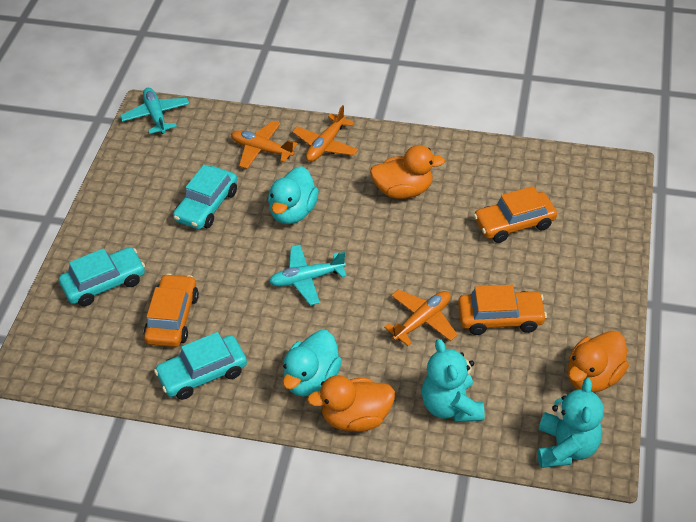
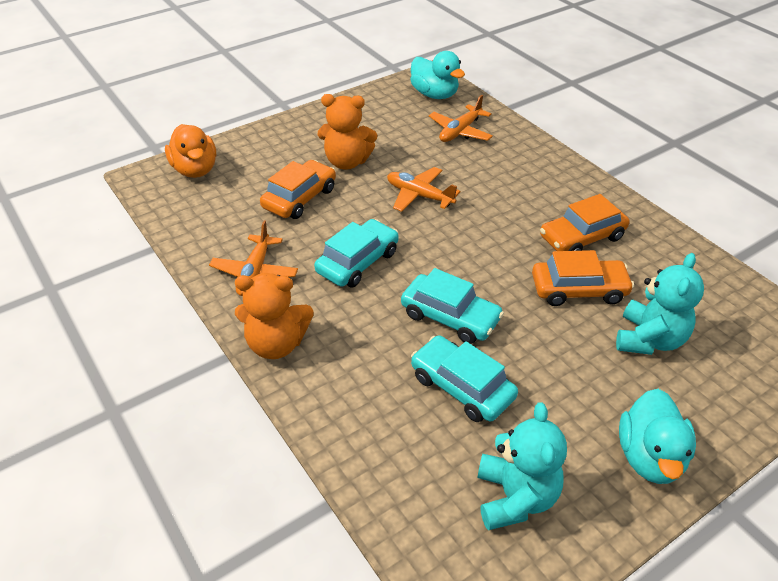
orange duck: 3 -> 1
orange teddy bear: 0 -> 2
turquoise plane: 2 -> 0

